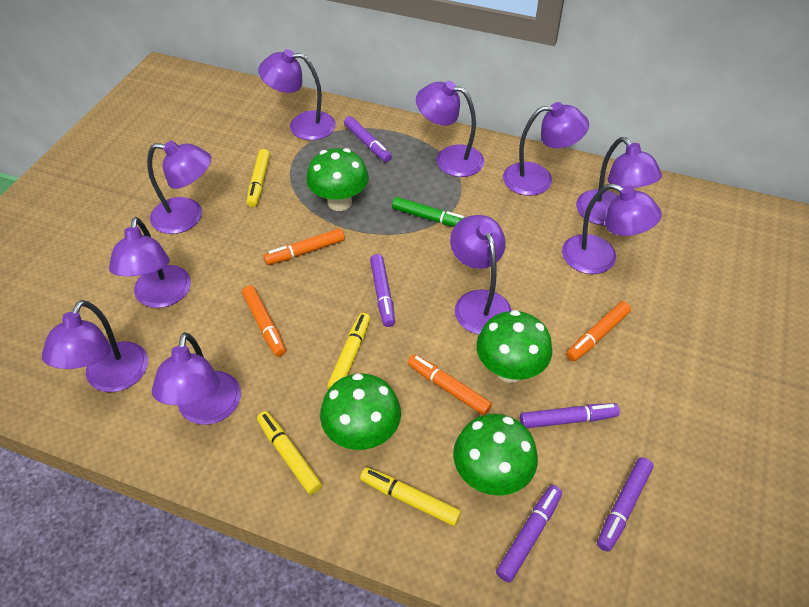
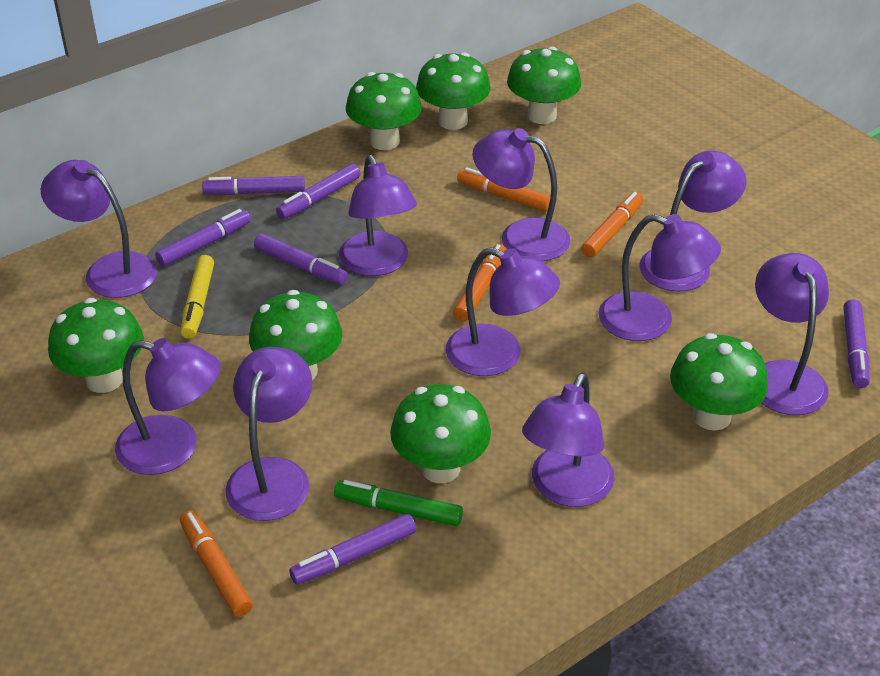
green mushroom: 4 -> 7
purple marker: 5 -> 6
yellow marker: 4 -> 1

